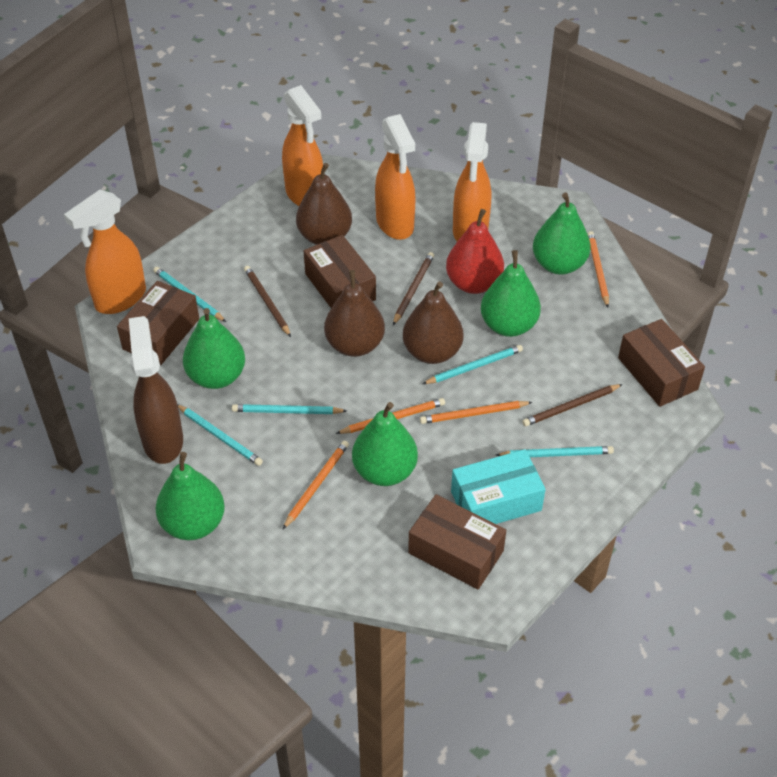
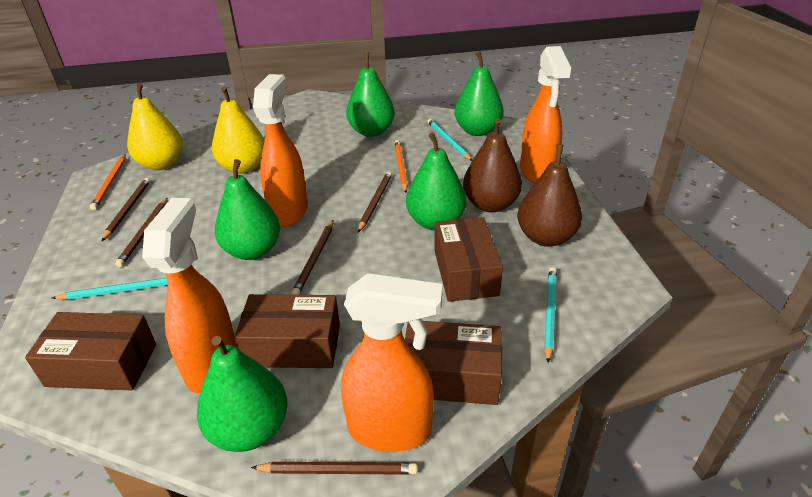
brown pear: 3 -> 2
brown pencil: 3 -> 5
brown spray bottle: 1 -> 0
orange pencil: 4 -> 2
red pear: 1 -> 0
turquoise box: 1 -> 0
turquoise pencil: 5 -> 3
yellow pear: 0 -> 2

